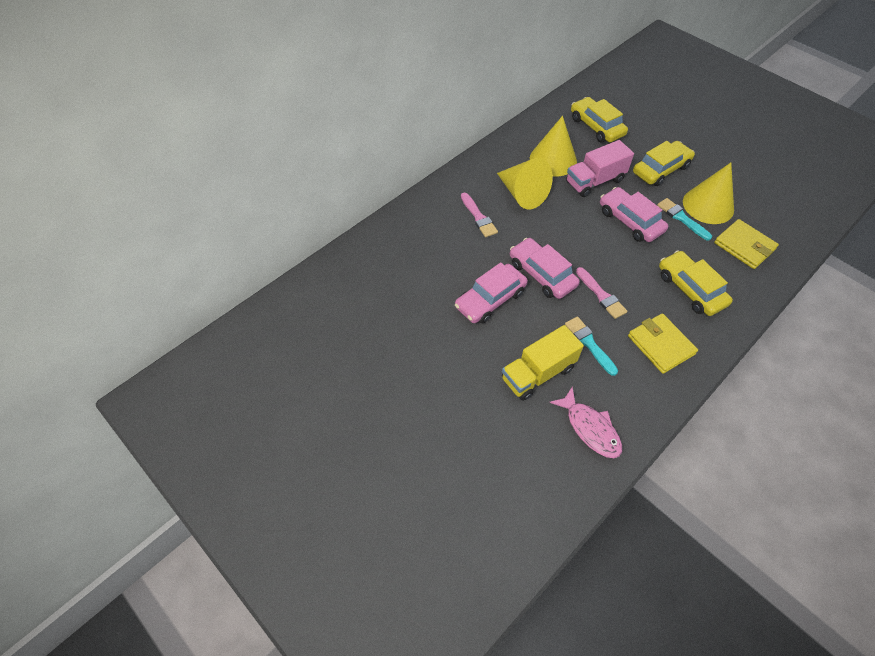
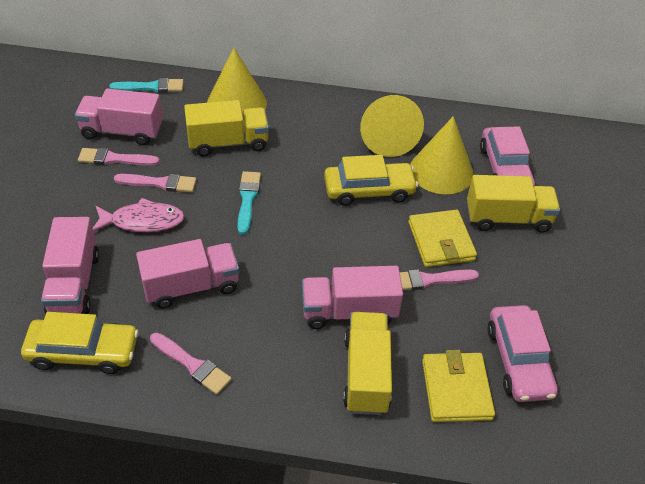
pink brush: 2 -> 4
pink car: 3 -> 2
pink truck: 1 -> 4
yellow car: 3 -> 2
yellow truck: 1 -> 3

